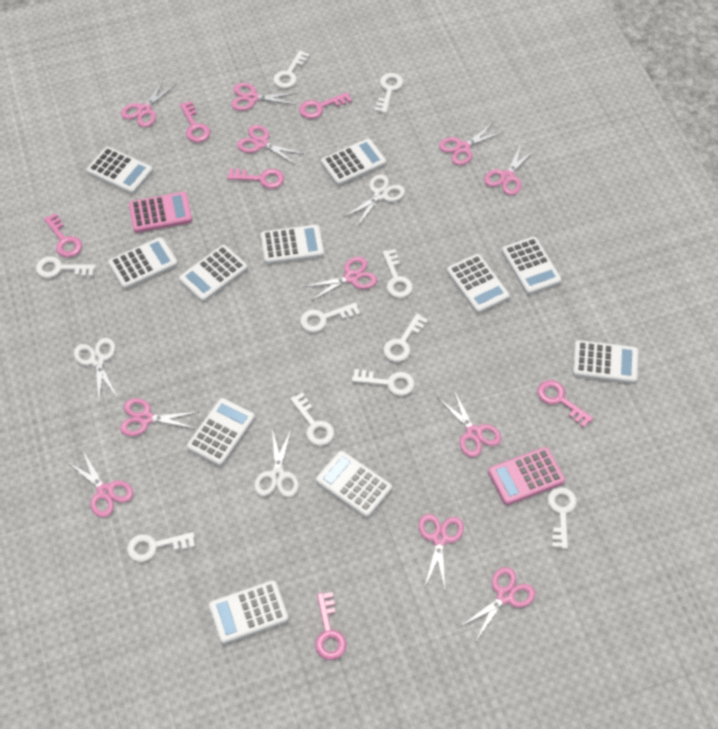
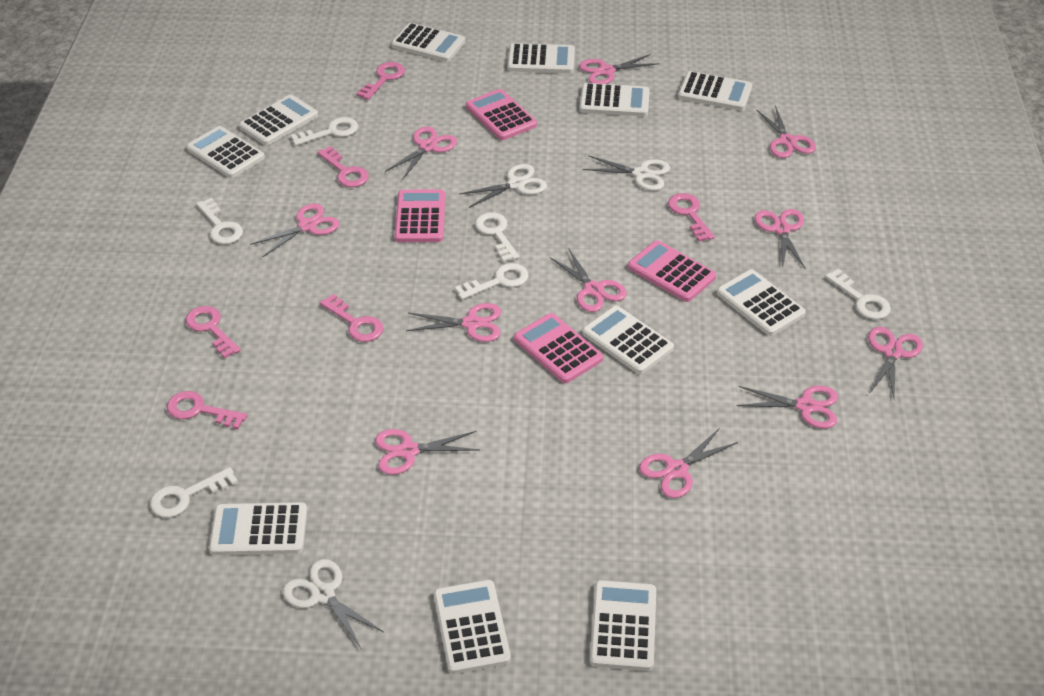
pink calculator: 2 -> 4
white key: 10 -> 6

